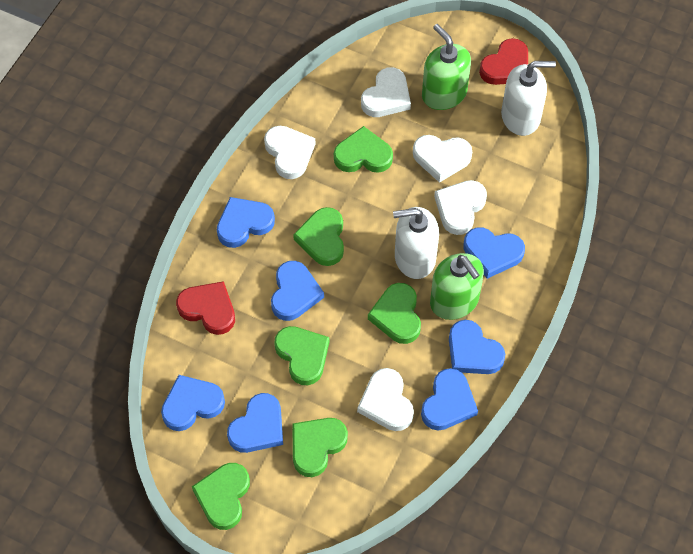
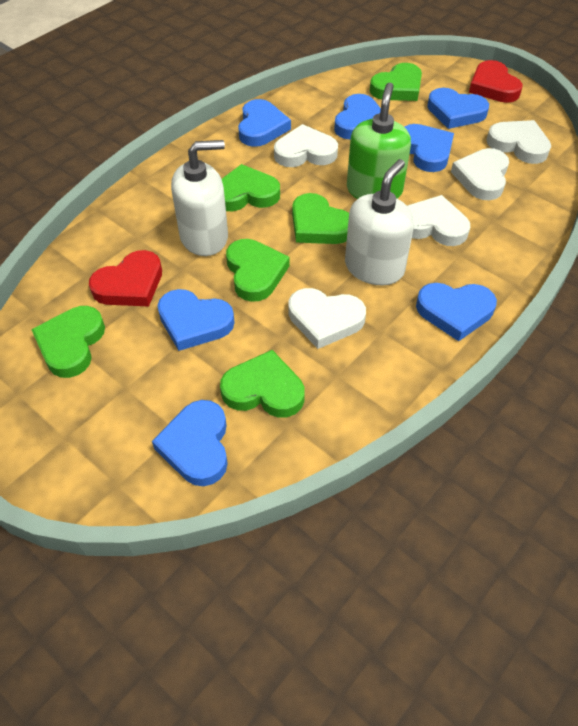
green soap dispenser: 2 -> 1

